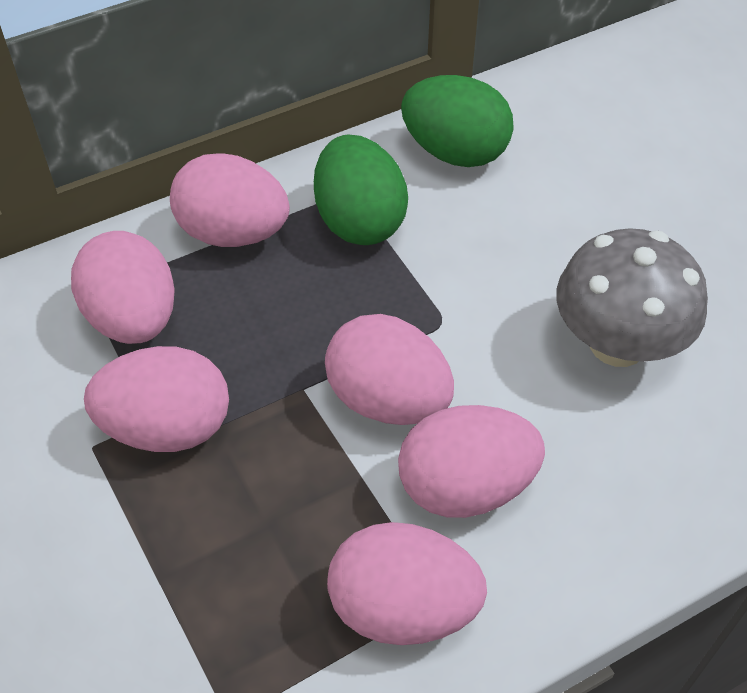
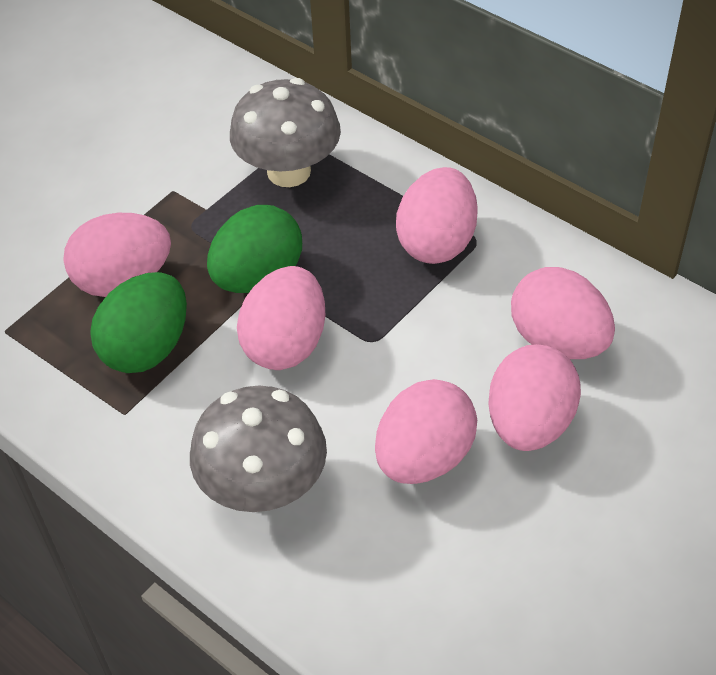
grey mushroom: 1 -> 2

